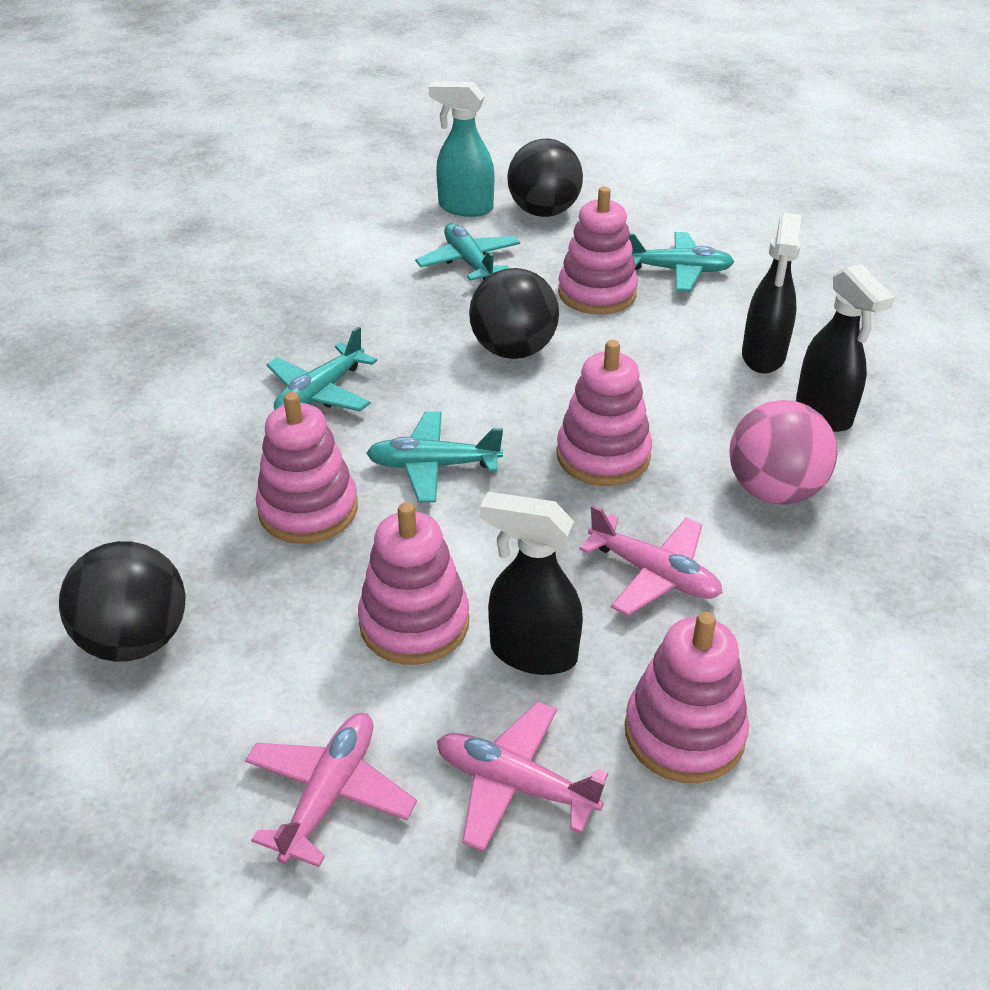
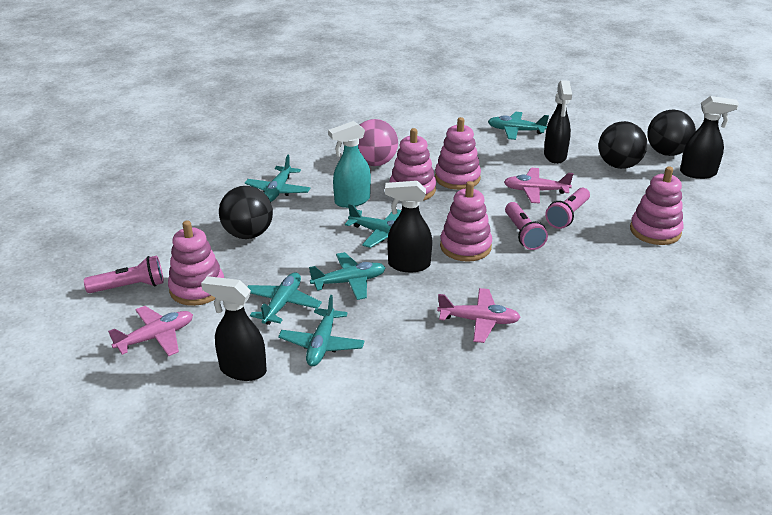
black spray bottle: 3 -> 4
pink flashlight: 0 -> 3
turquoise plane: 4 -> 6

